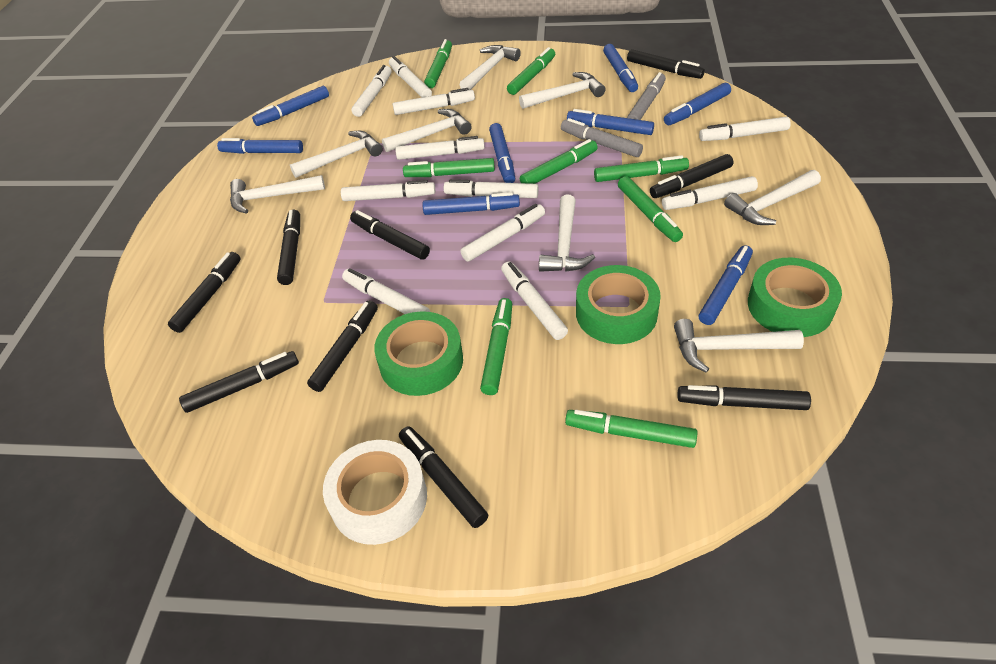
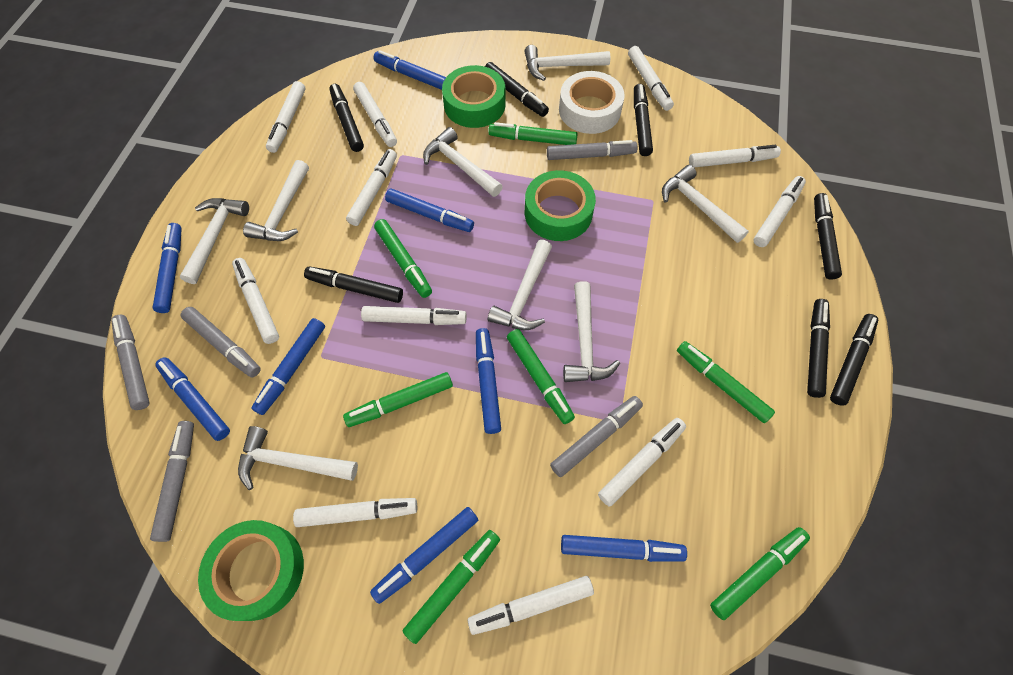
black marker: 9 -> 7
green marker: 8 -> 7
grey marker: 2 -> 5

